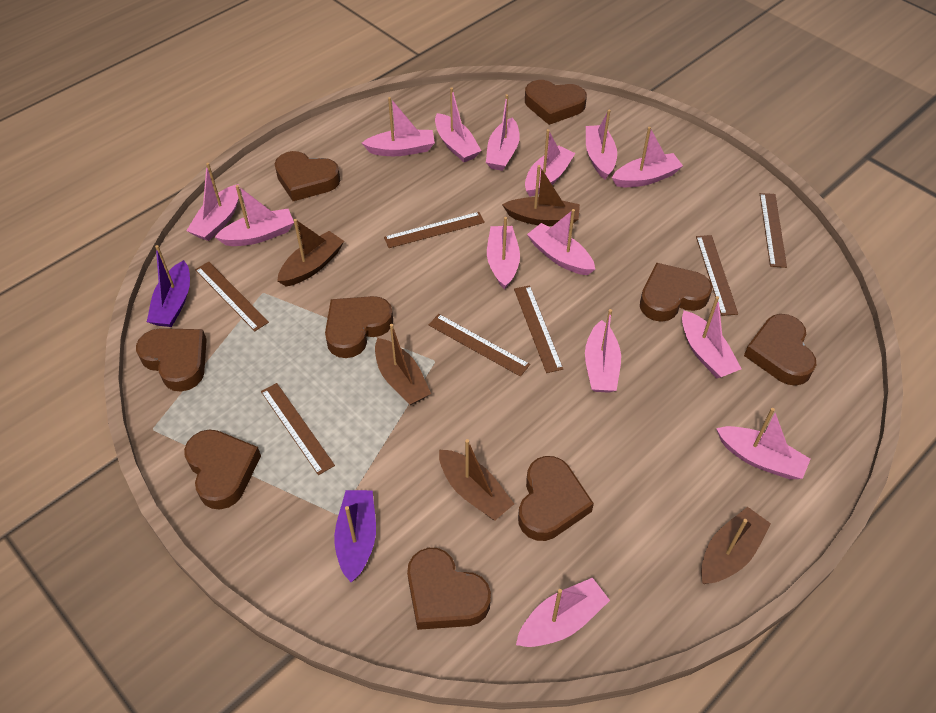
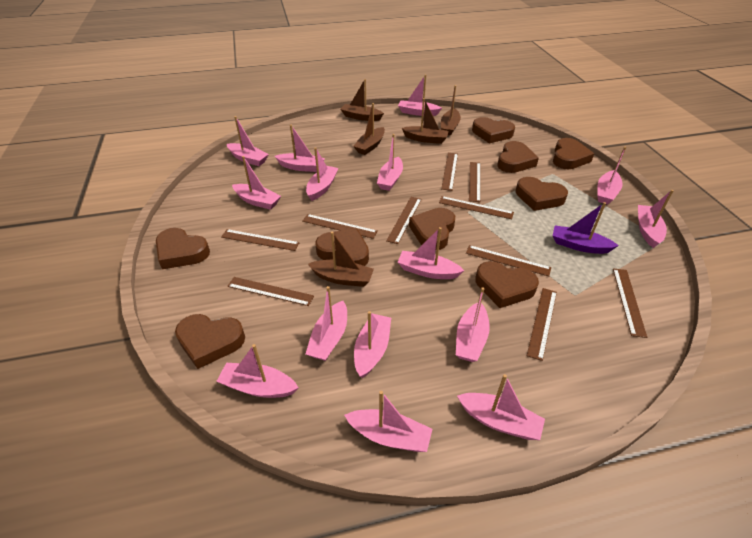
brown ruler: 7 -> 10
pink boat: 14 -> 15
purple boat: 2 -> 1

